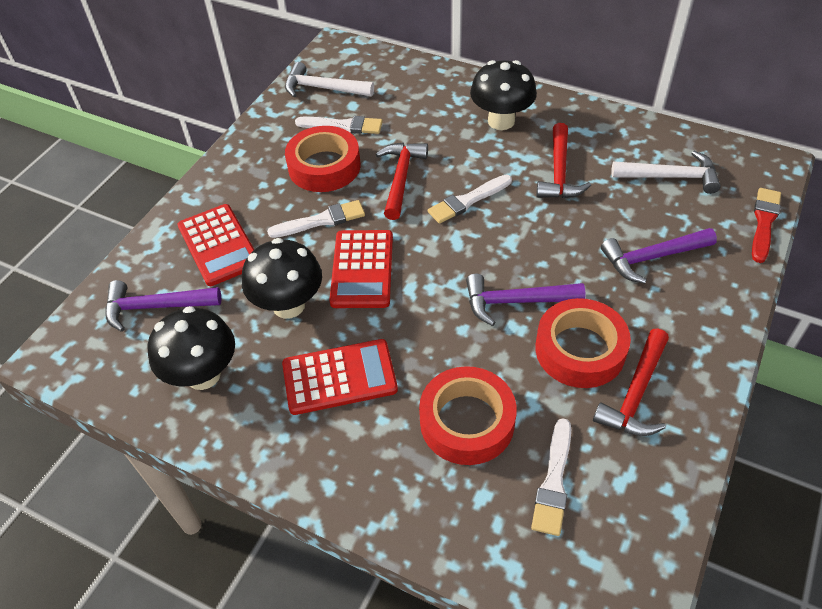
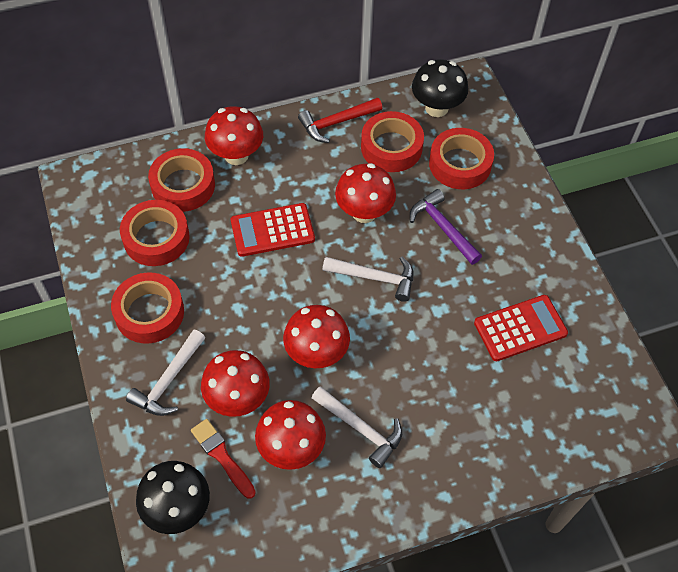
black mushroom: 3 -> 2
purple hammer: 3 -> 1
red calculator: 3 -> 2
red hammer: 3 -> 1
red mushroom: 0 -> 5
red tape: 3 -> 5
white brush: 4 -> 0
white hammer: 2 -> 3

